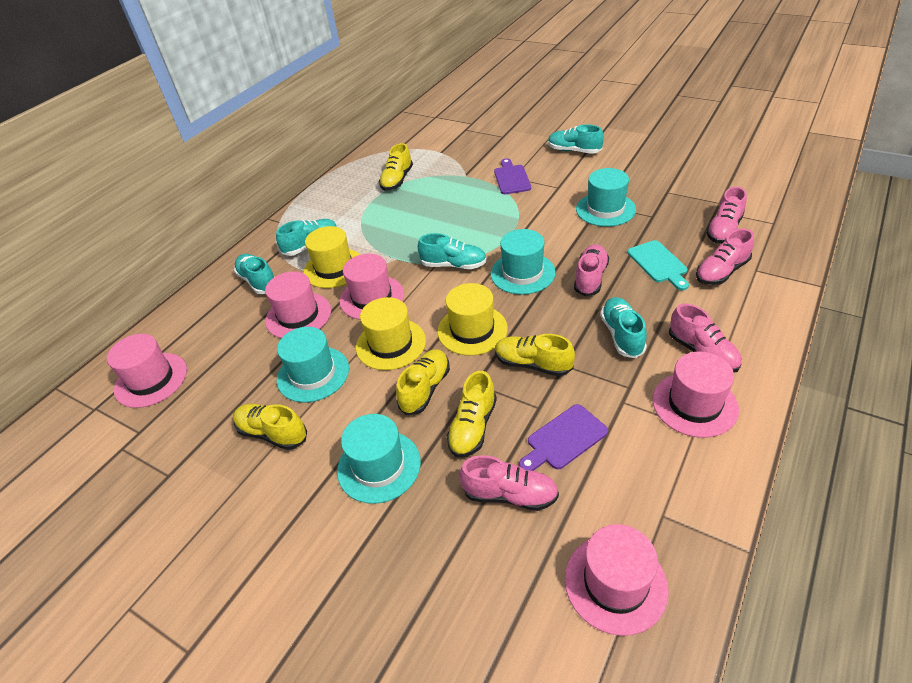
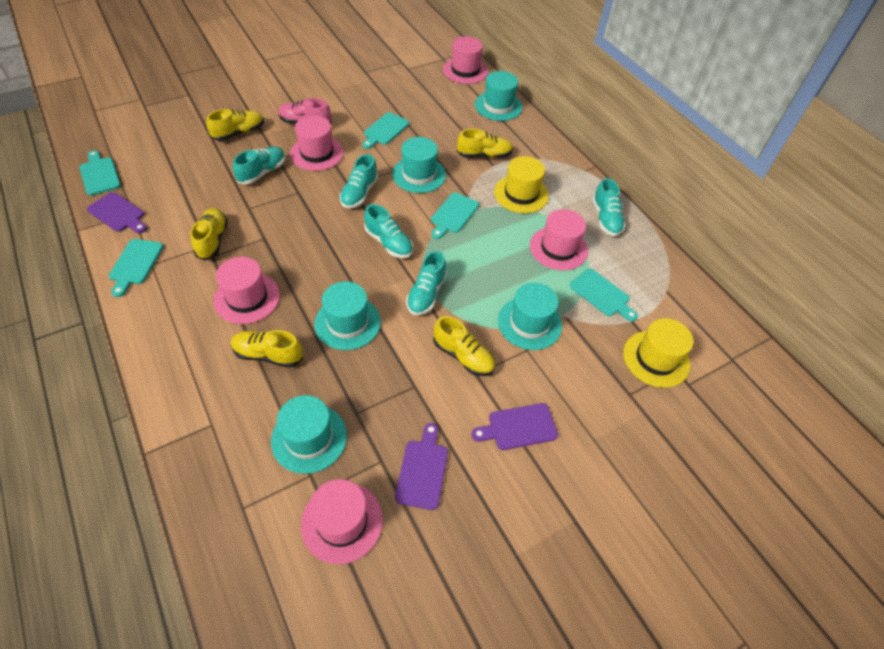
pink shoe: 5 -> 1
purple cutting board: 2 -> 3
turquoise cutting board: 1 -> 5
turquoise hat: 4 -> 5
yellow hat: 3 -> 2

